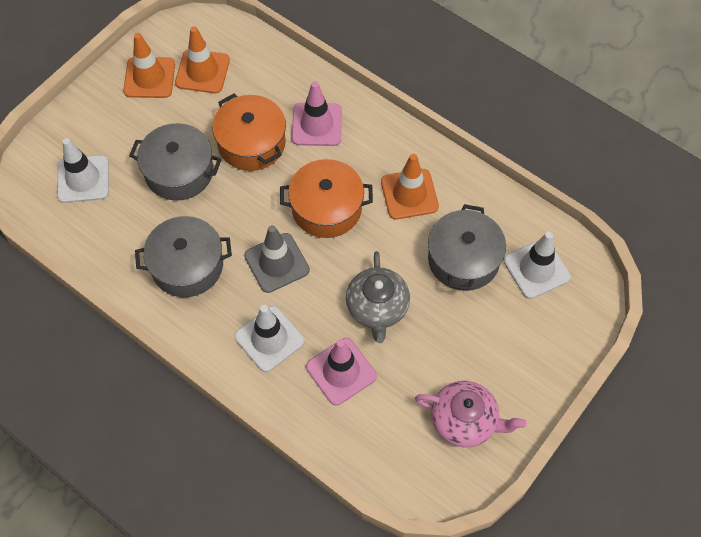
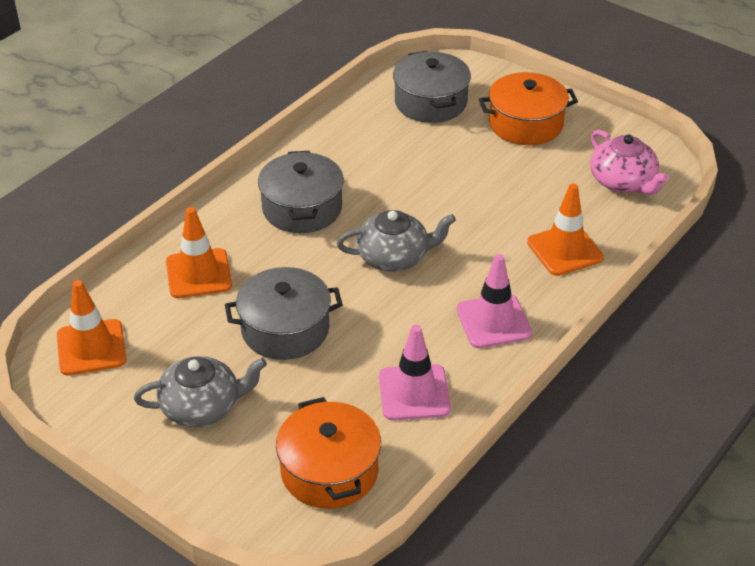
grey teapot: 1 -> 2
grey traffic cone: 1 -> 0
white traffic cone: 3 -> 0

